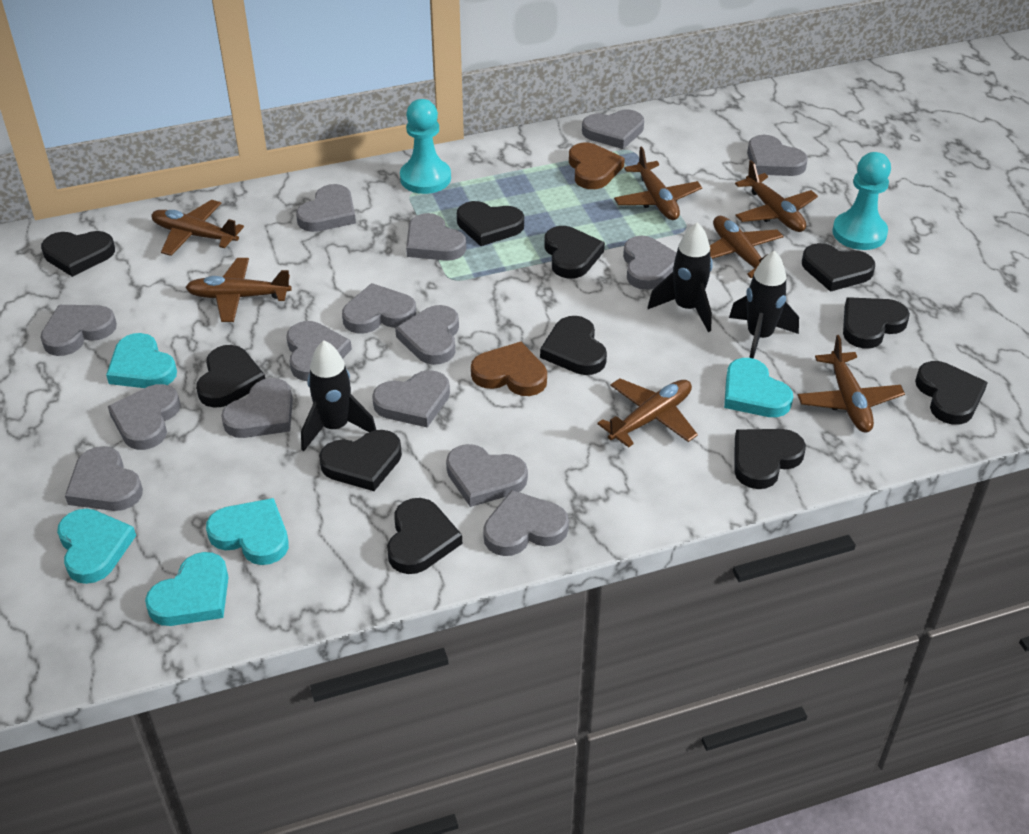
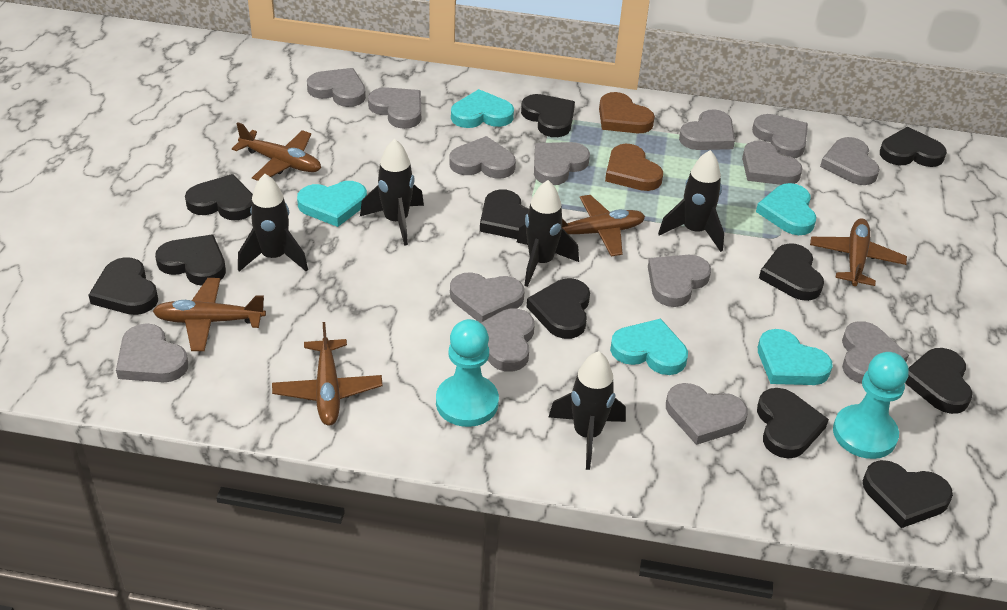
black rocket: 3 -> 5
brown plane: 7 -> 5
grey heart: 15 -> 14

